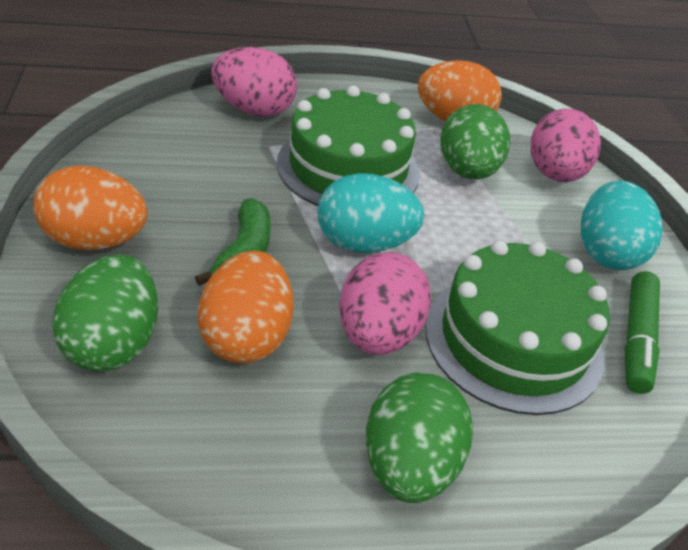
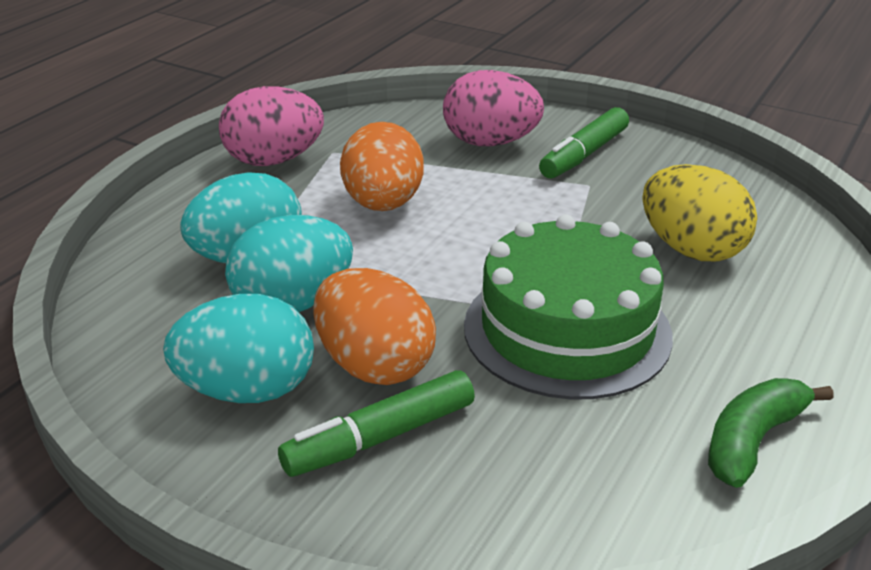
green cake: 2 -> 1
green egg: 3 -> 0
green marker: 1 -> 2
orange egg: 3 -> 2
pink egg: 3 -> 2
turquoise egg: 2 -> 3
yellow egg: 0 -> 1

